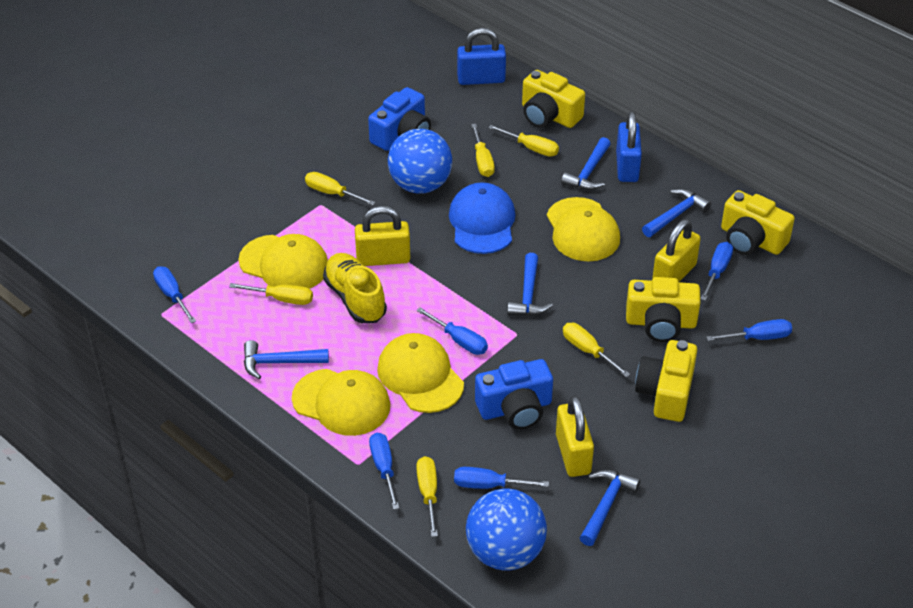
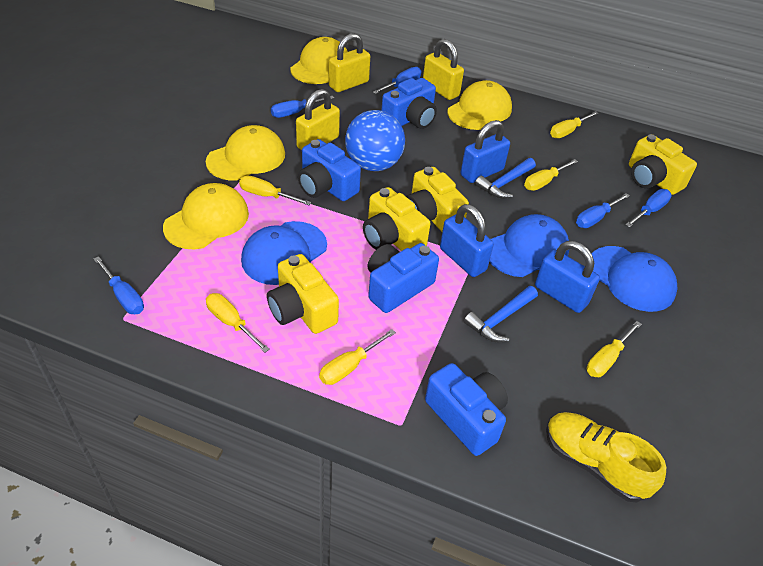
blue ball: 2 -> 1
blue camera: 2 -> 4
blue cap: 1 -> 3
blue hammer: 5 -> 2
blue padlock: 2 -> 3
blue screwdriver: 6 -> 5

